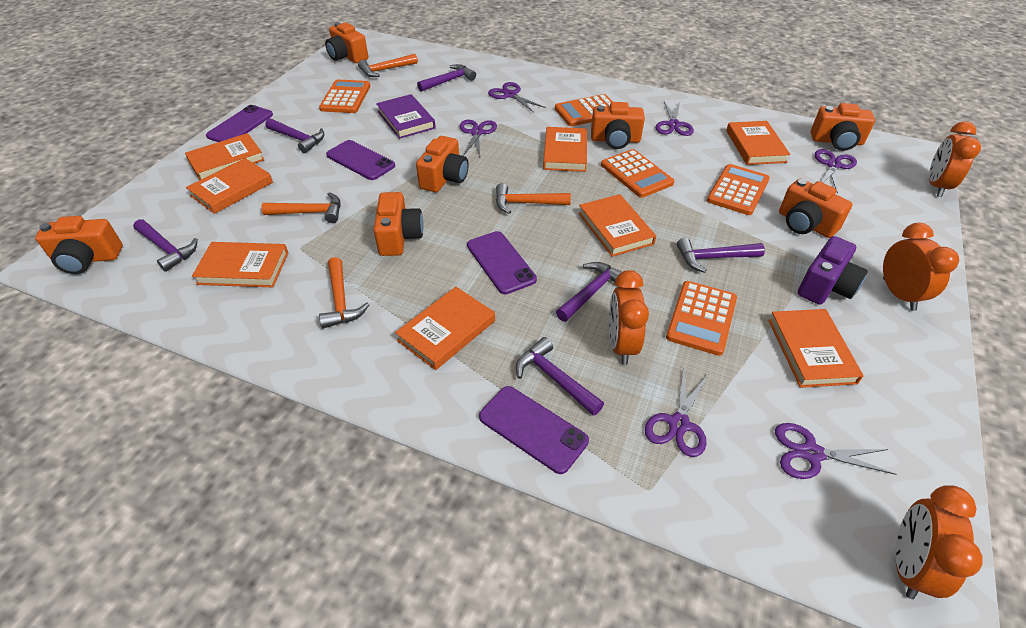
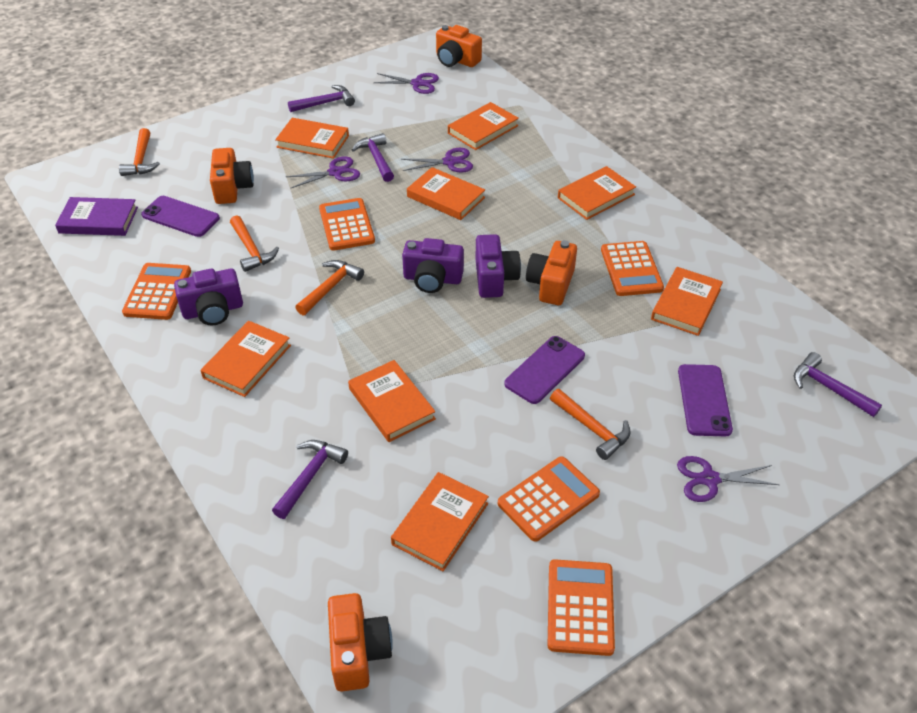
orange camera: 7 -> 4
orange clock: 4 -> 0
purple camera: 1 -> 3
purple hammer: 6 -> 4
purple phone: 4 -> 3
purple scissors: 6 -> 4

